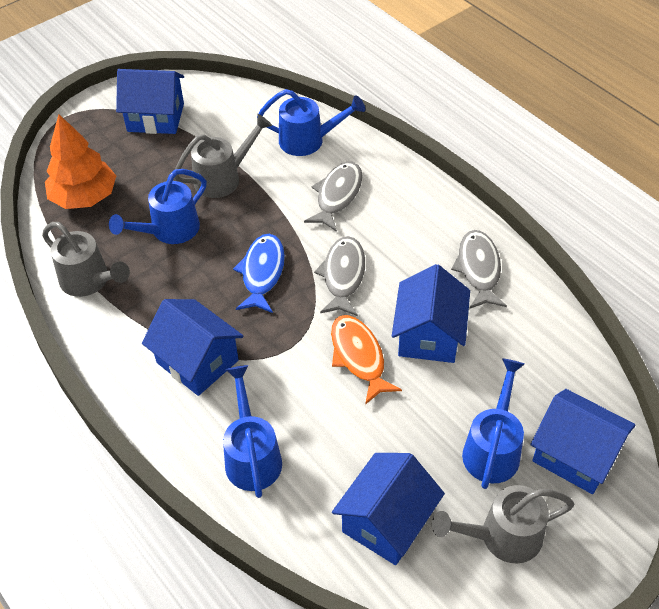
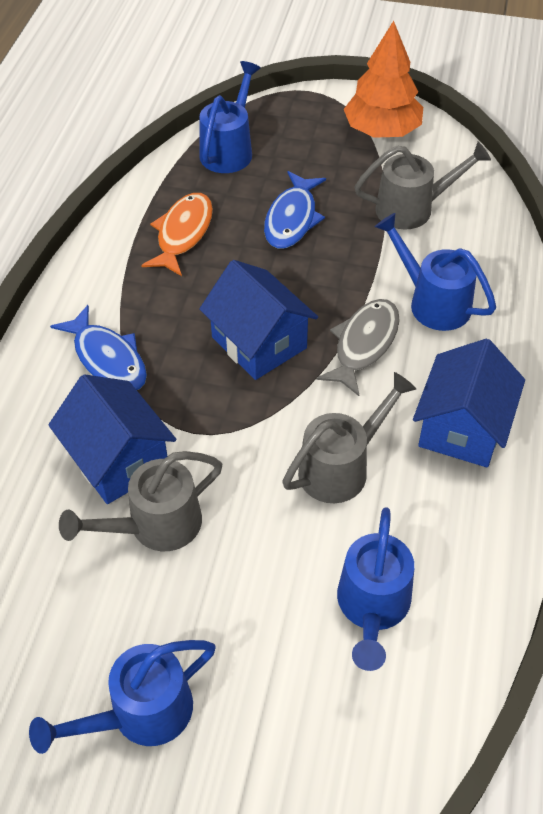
blue fish: 1 -> 2
blue house: 5 -> 3
grey fish: 3 -> 1

